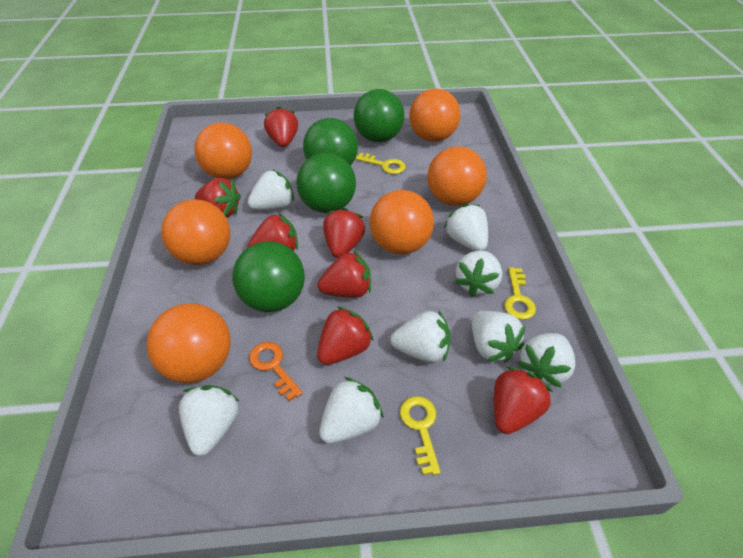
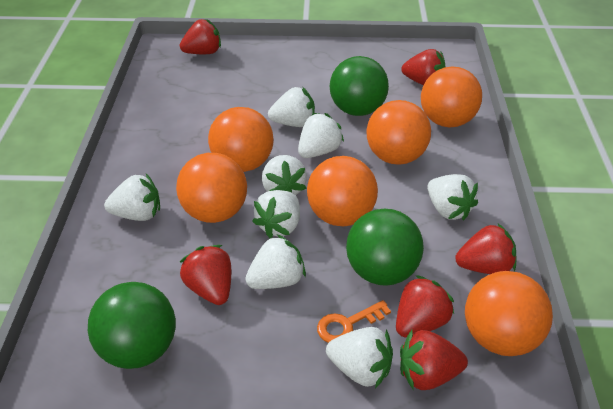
green ball: 4 -> 3
red strawberry: 7 -> 6
yellow key: 3 -> 0

